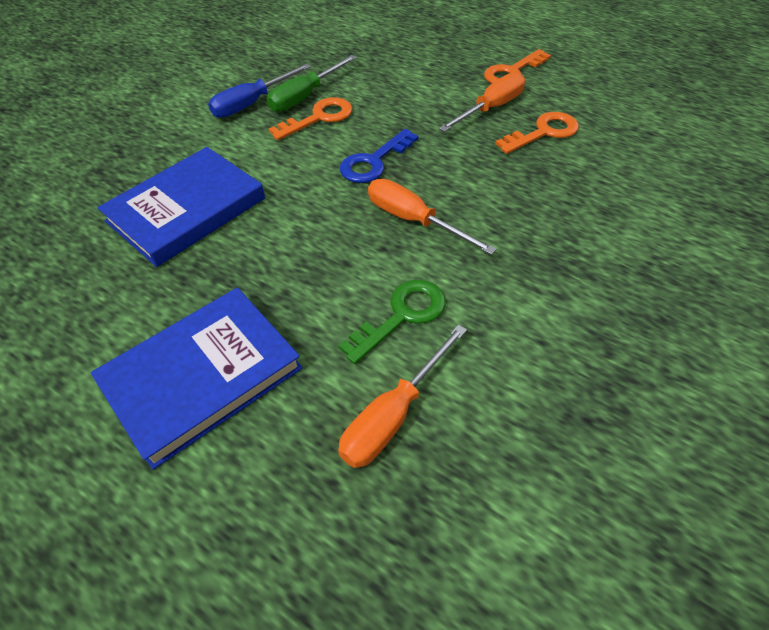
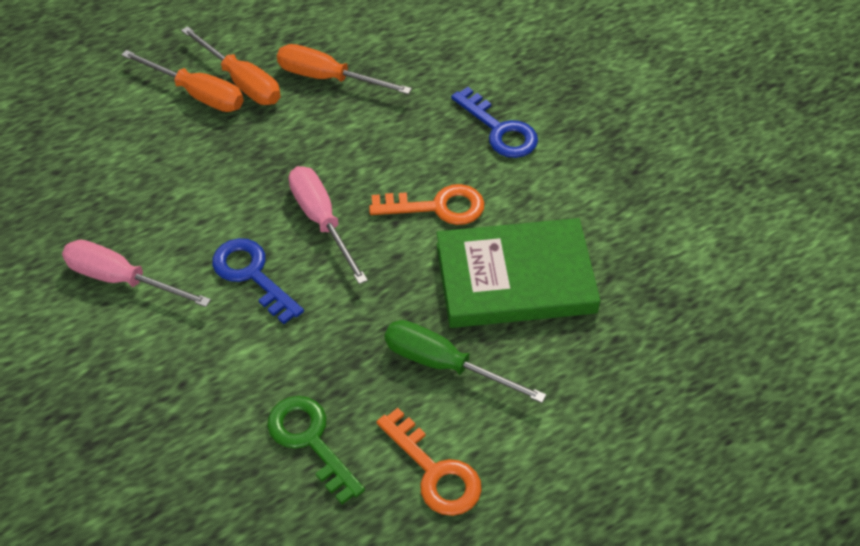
blue book: 2 -> 0
blue key: 1 -> 2
blue screwdriver: 1 -> 0
green book: 0 -> 1
orange key: 3 -> 2
pink screwdriver: 0 -> 2

